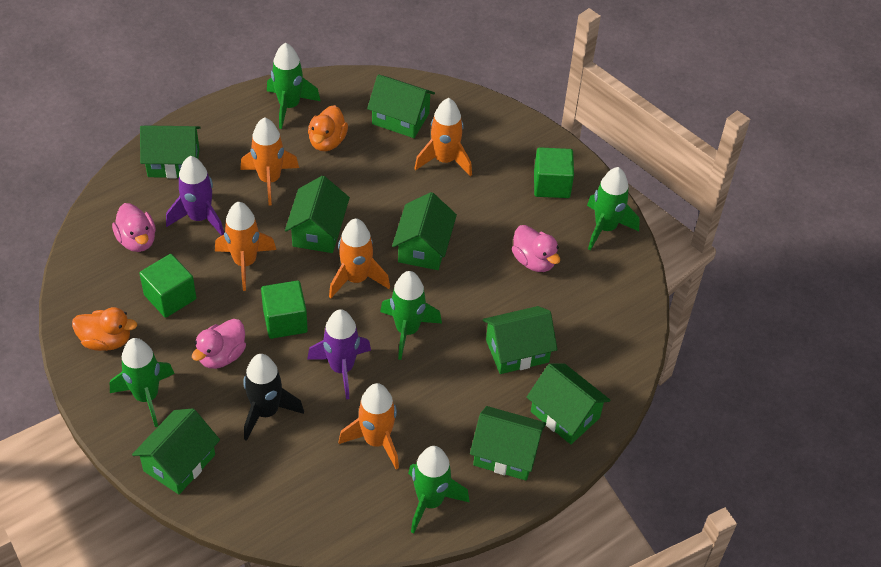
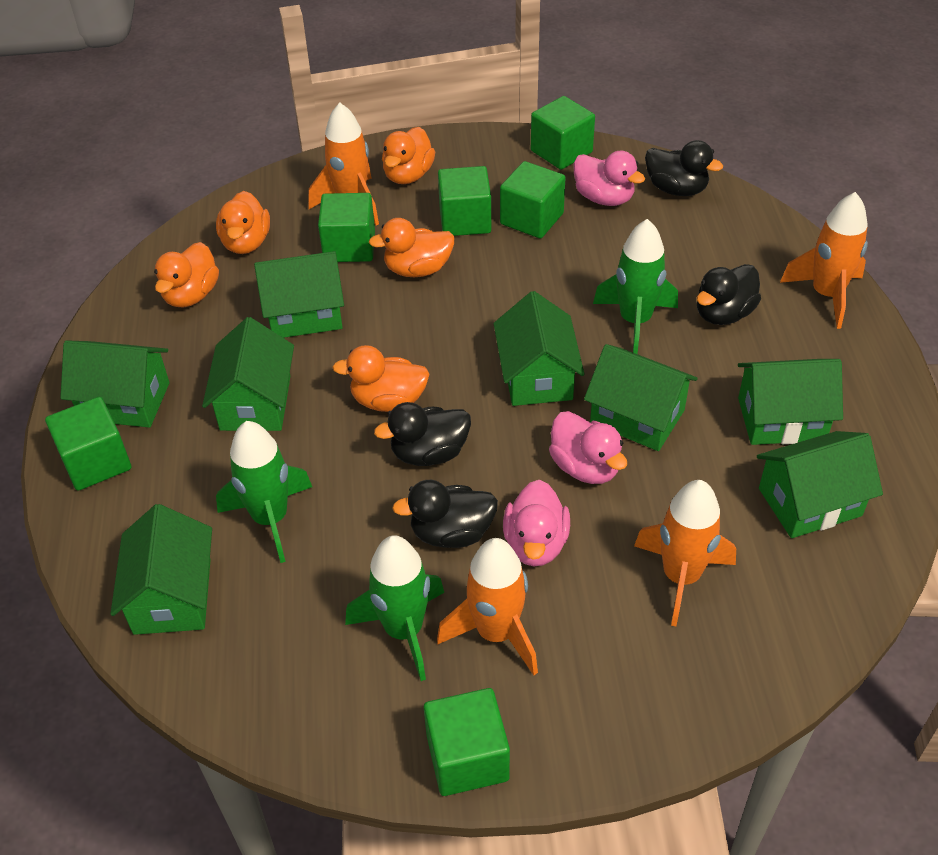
black duck: 0 -> 4
black rocket: 1 -> 0
green cube: 3 -> 6
green rocket: 5 -> 3
orange duck: 2 -> 5
orange rocket: 5 -> 4
purple rocket: 2 -> 0

